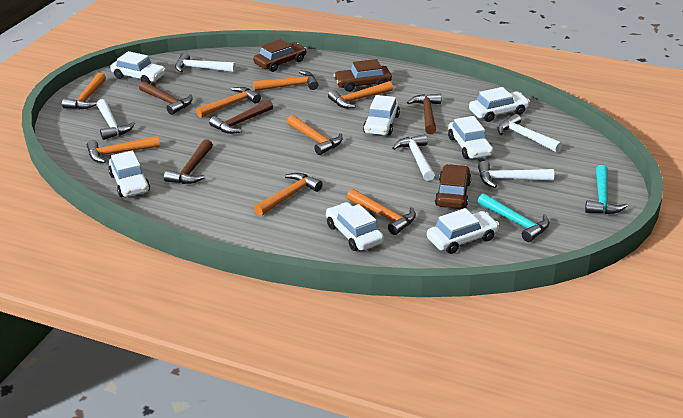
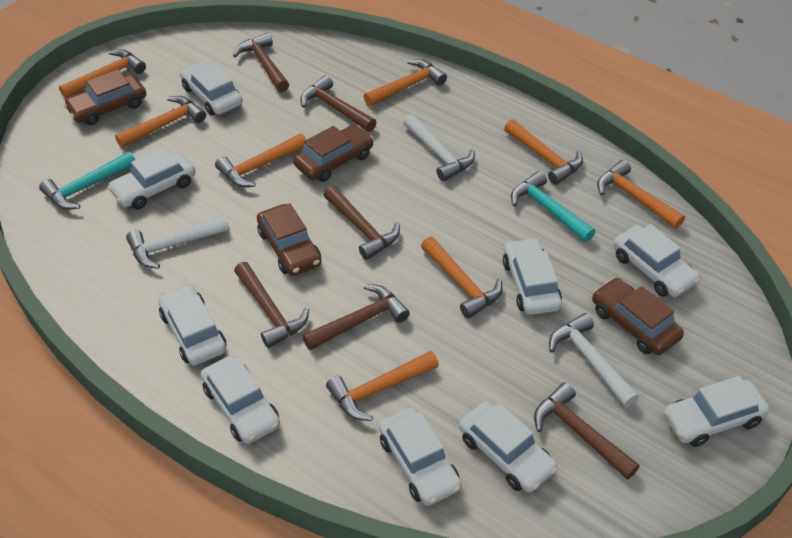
brown car: 3 -> 4
brown hammer: 4 -> 6
white car: 7 -> 9
white hammer: 5 -> 3

